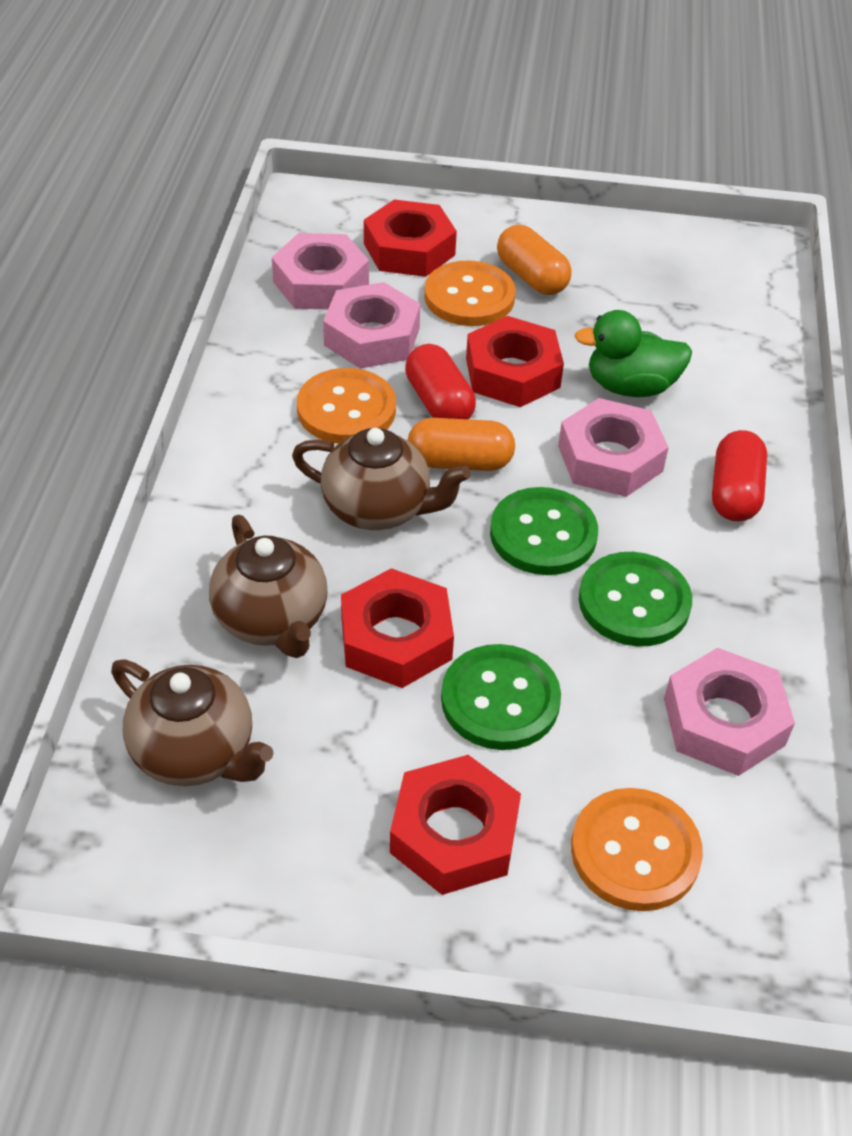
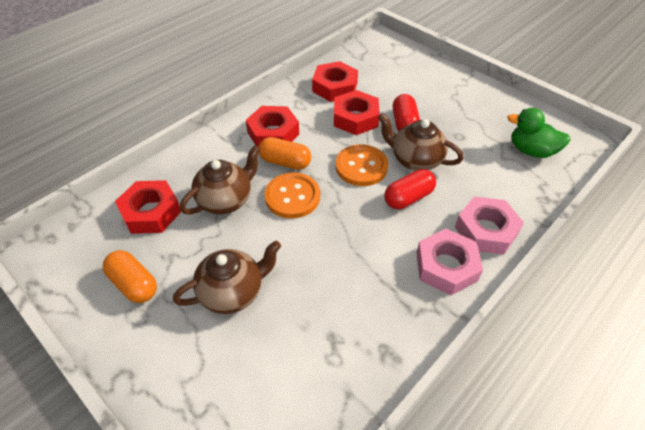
green button: 3 -> 0
orange button: 3 -> 2
pink nut: 4 -> 2

